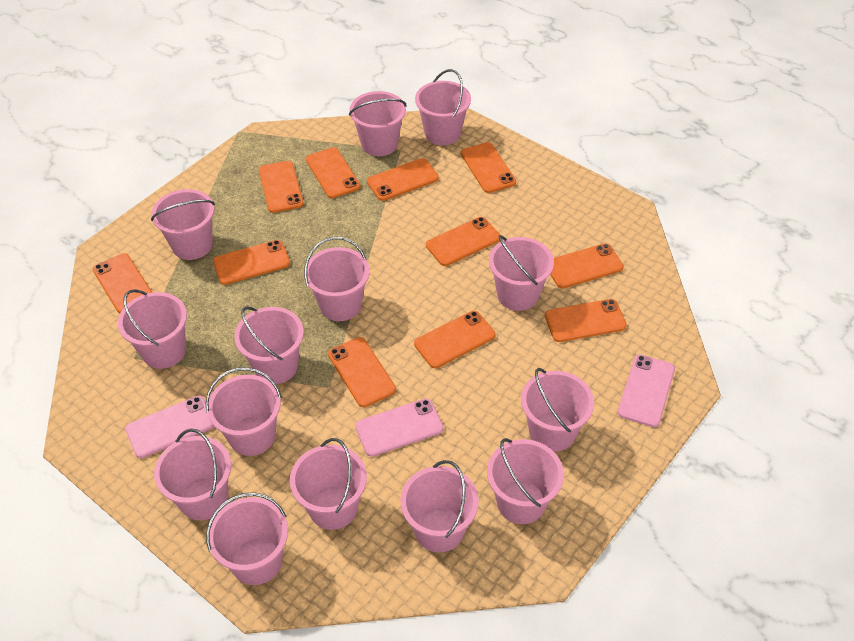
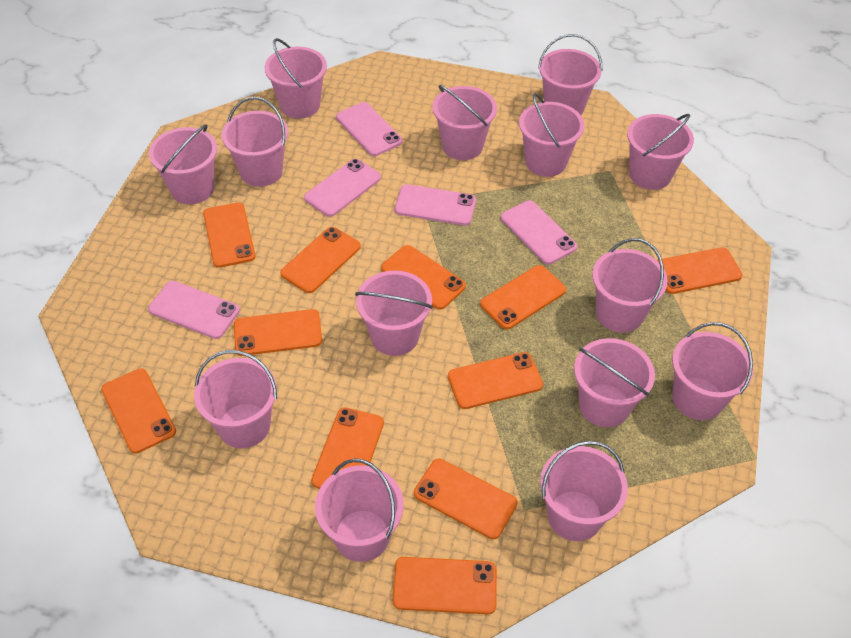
pink phone: 3 -> 5

